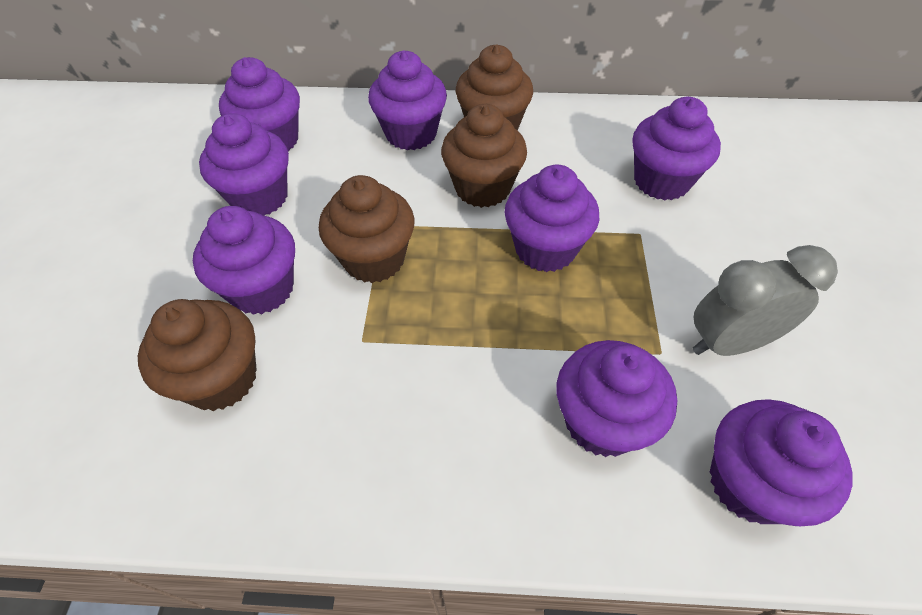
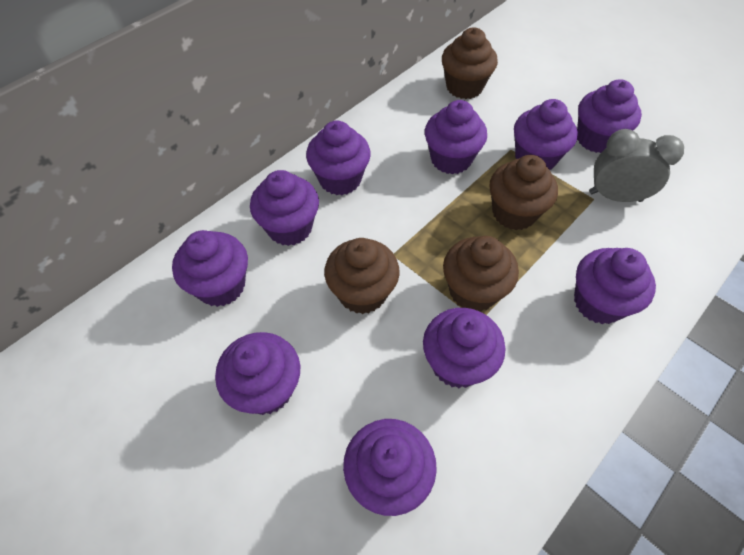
purple cupcake: 8 -> 10

